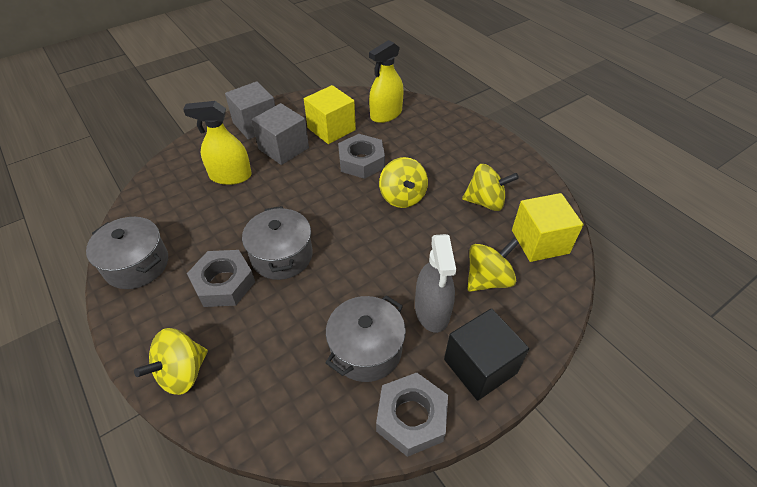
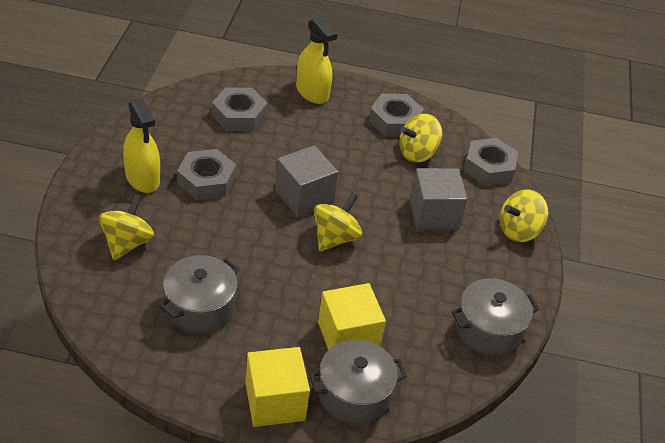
black cube: 1 -> 0
grey nut: 3 -> 4
grey spray bottle: 1 -> 0

